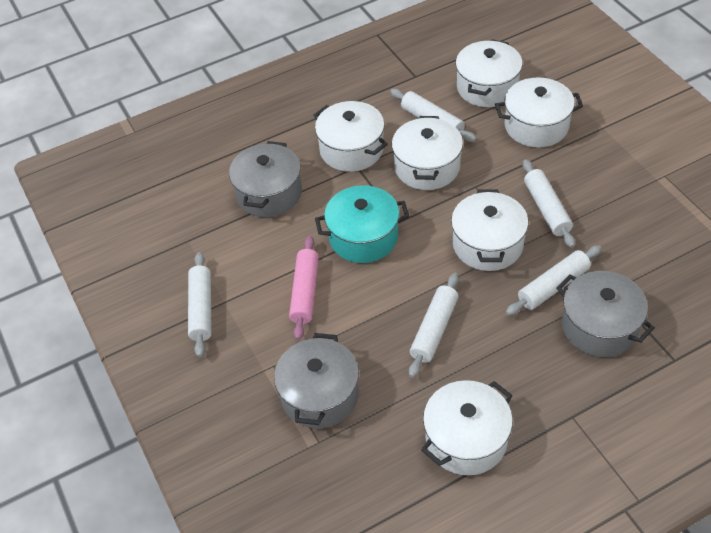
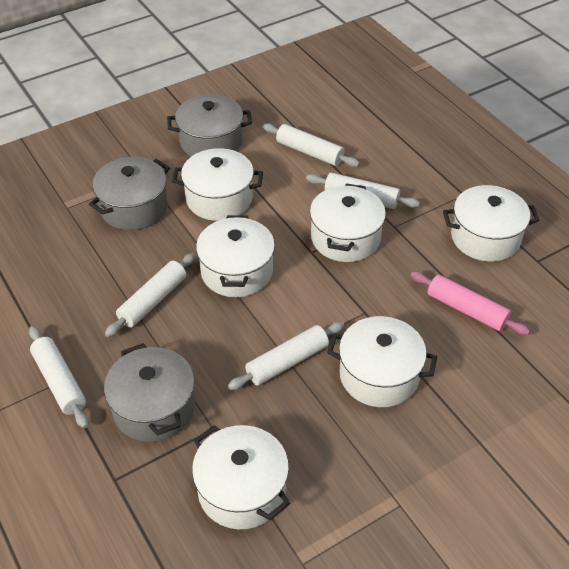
turquoise pot: 1 -> 0

